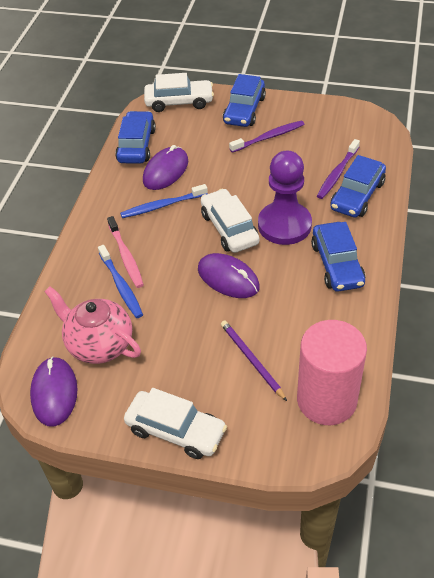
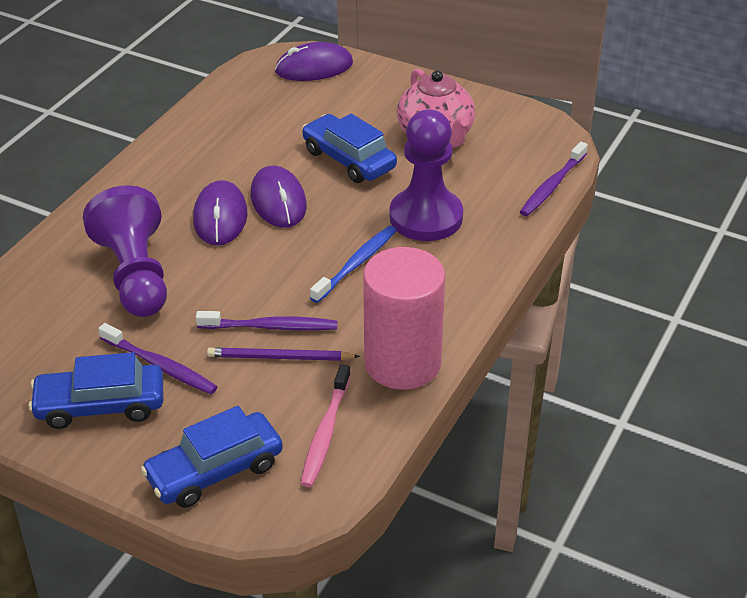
blue car: 4 -> 3
blue toothbrush: 2 -> 1
purple pawn: 1 -> 2
purple toothbrush: 2 -> 3
white car: 3 -> 0

